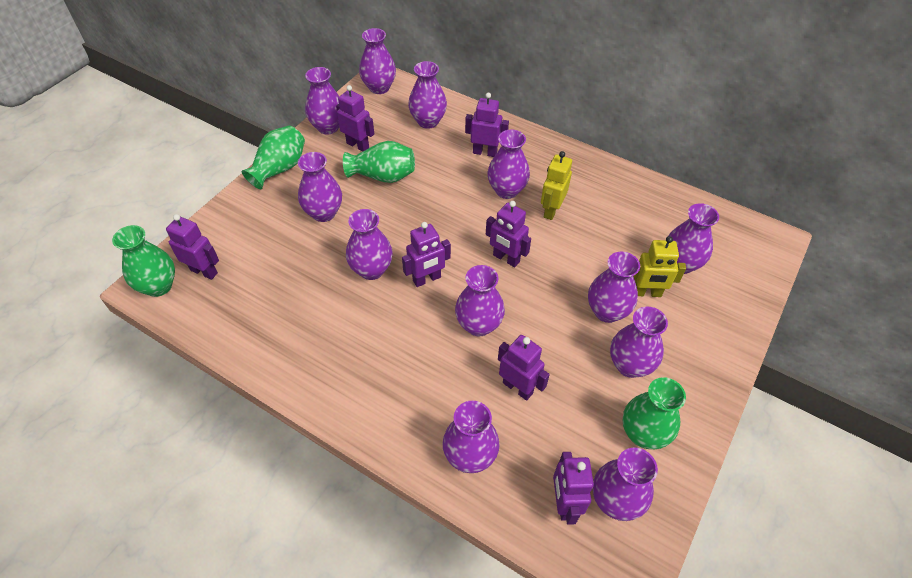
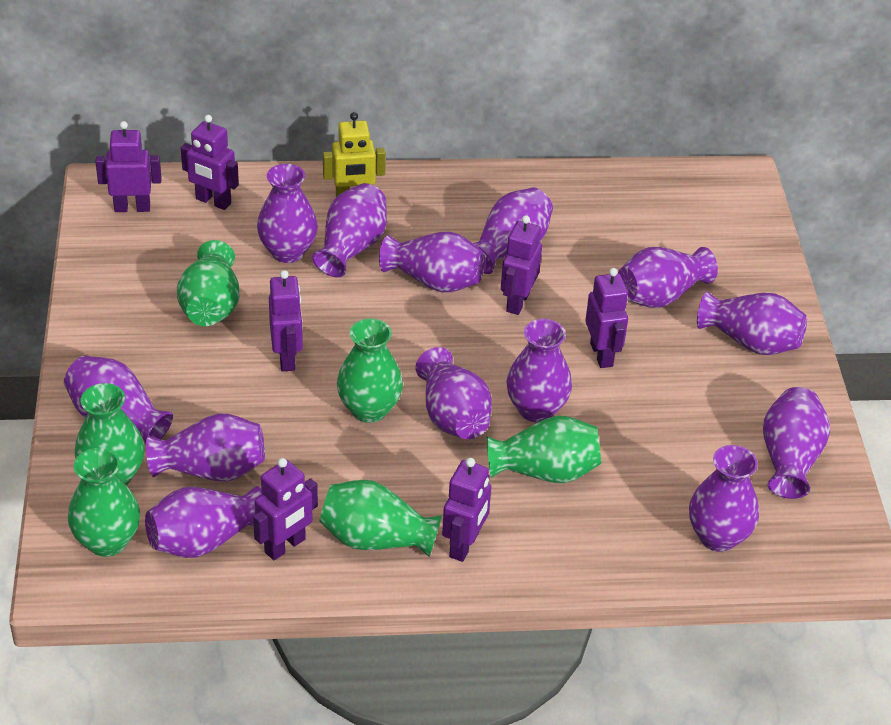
green vase: 4 -> 6
purple vase: 12 -> 13
yellow robot: 2 -> 1

